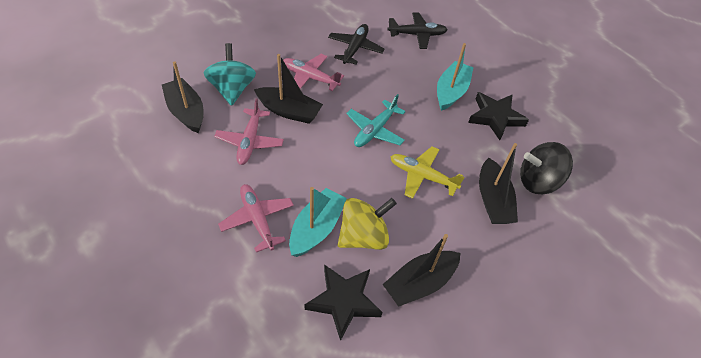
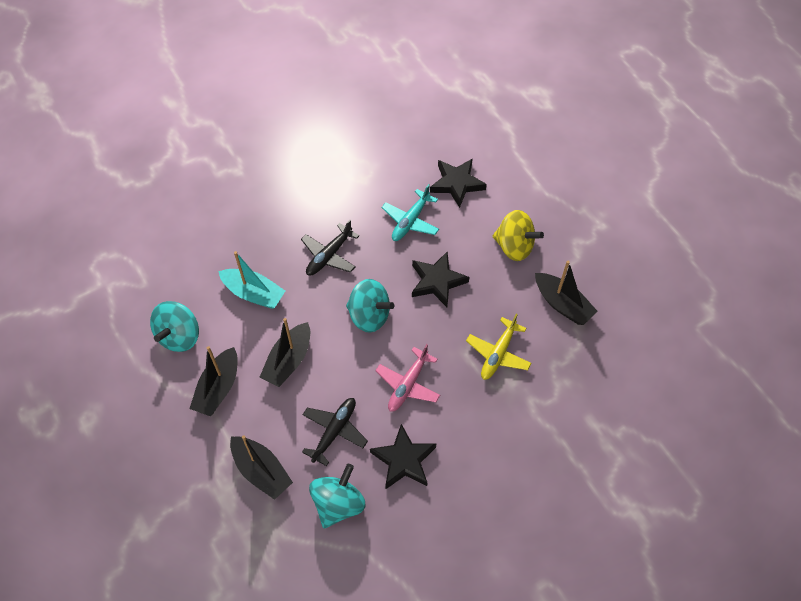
black spinning top: 1 -> 0
black star: 2 -> 3
pink plane: 3 -> 1
turquoise boat: 2 -> 1
turquoise spinning top: 1 -> 3

